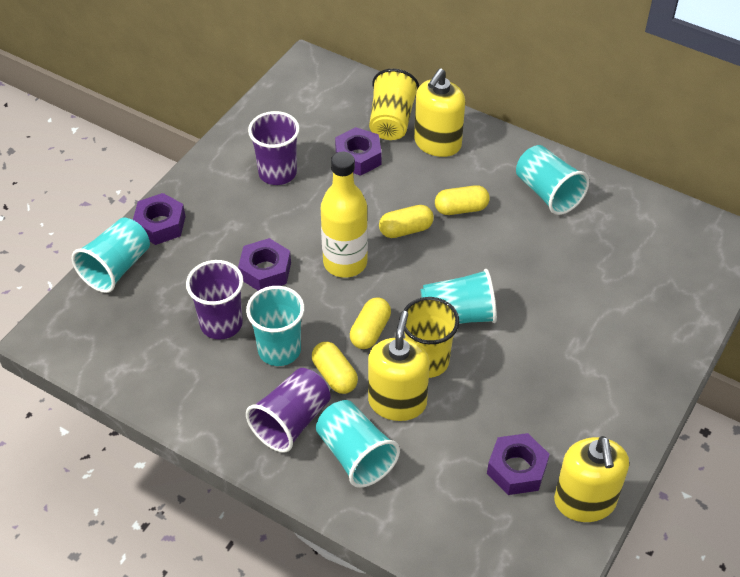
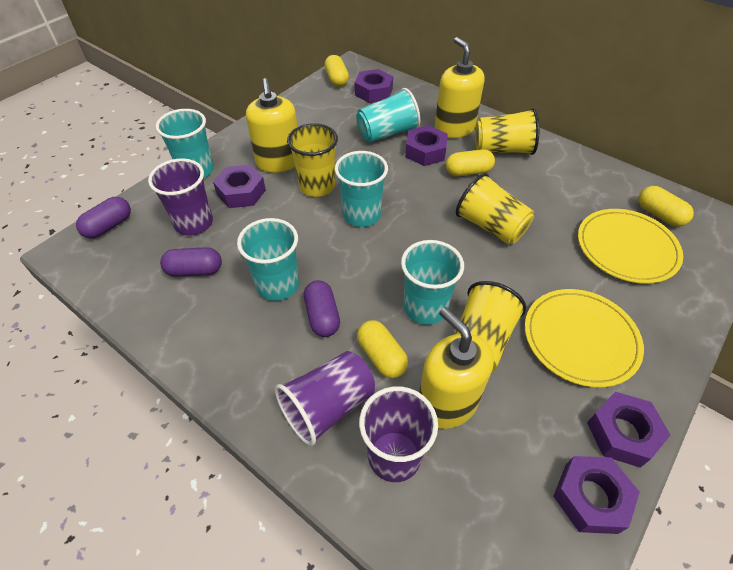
purple capsule: 0 -> 3
purple nut: 4 -> 5
yellow bottle: 1 -> 0
yellow cup: 2 -> 4
yellow plate: 0 -> 2

